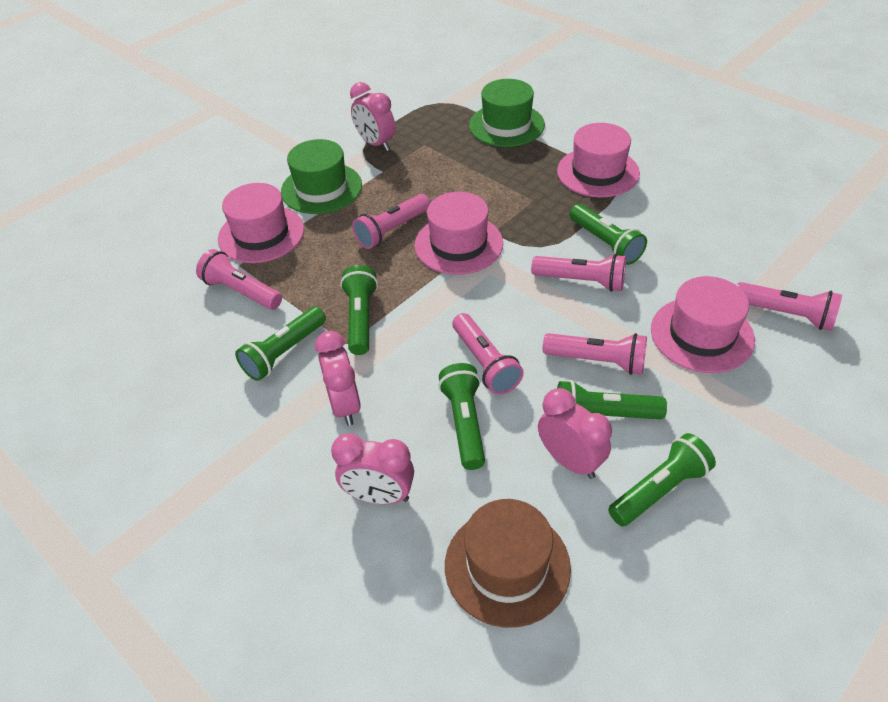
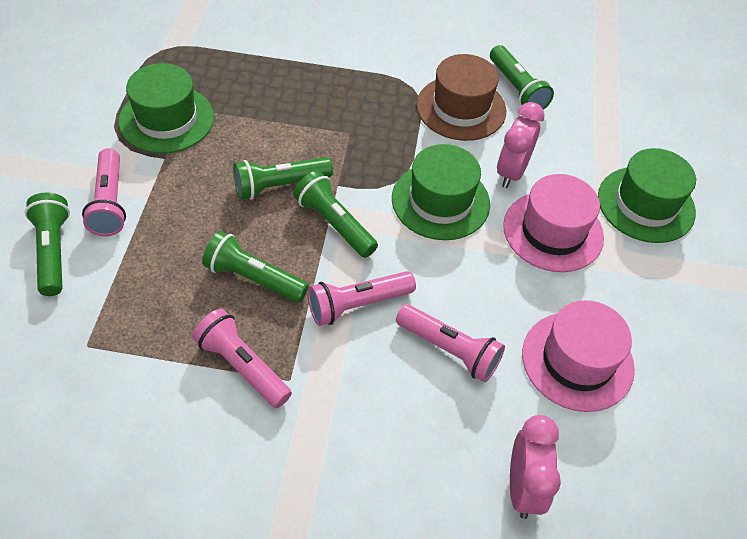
green flashlight: 6 -> 5
green hat: 2 -> 3
pink clock: 4 -> 2
pink flashlight: 6 -> 4
pink hat: 4 -> 2

